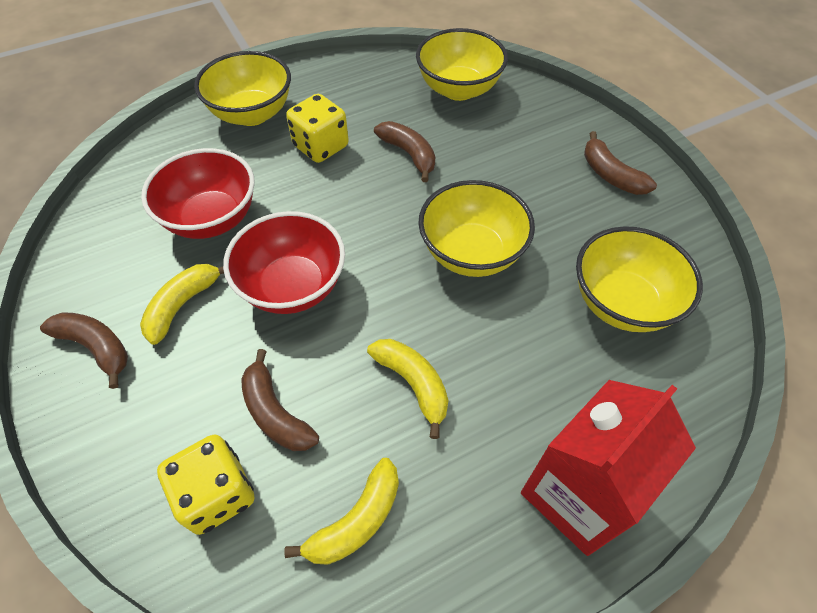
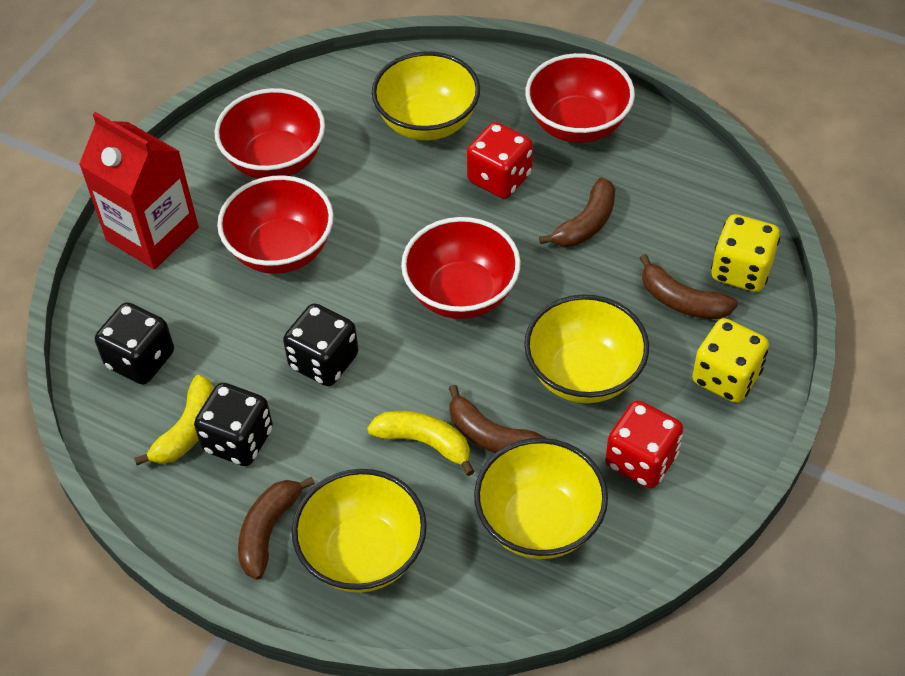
black dice: 0 -> 3
red bowl: 2 -> 4
red dice: 0 -> 2
yellow banana: 3 -> 2

